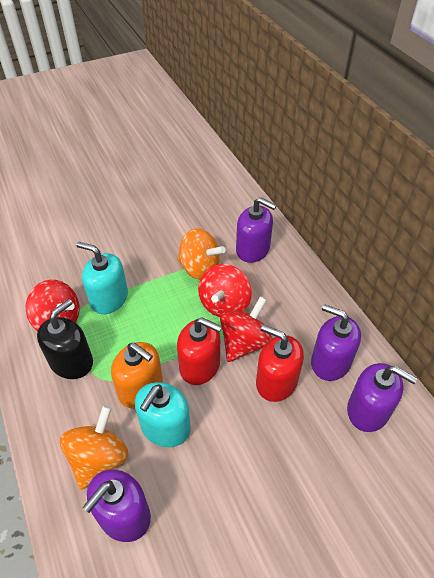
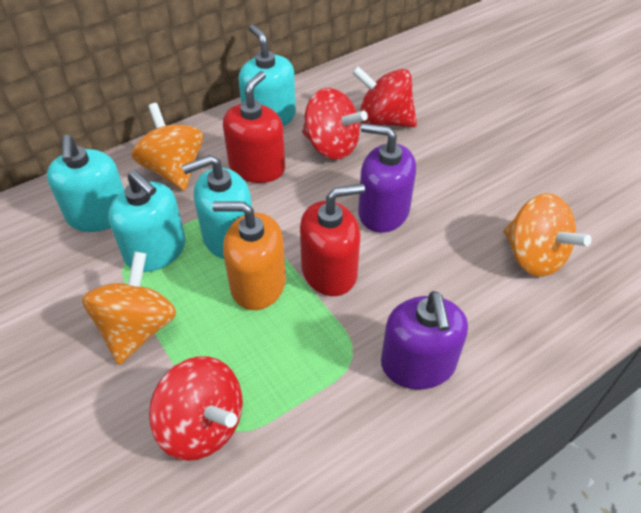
black soap dispenser: 1 -> 0
orange spinning top: 2 -> 3
purple soap dispenser: 4 -> 2
turquoise soap dispenser: 2 -> 4

